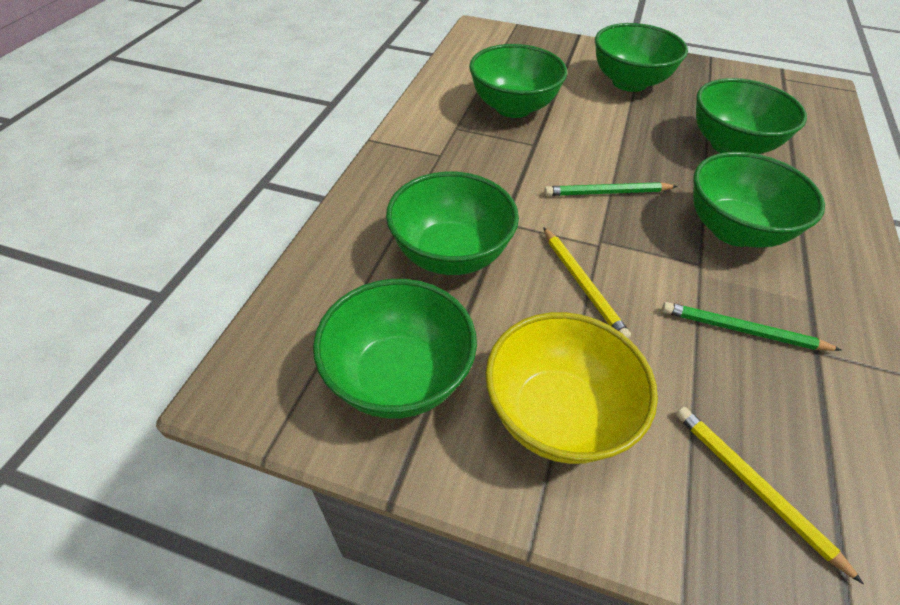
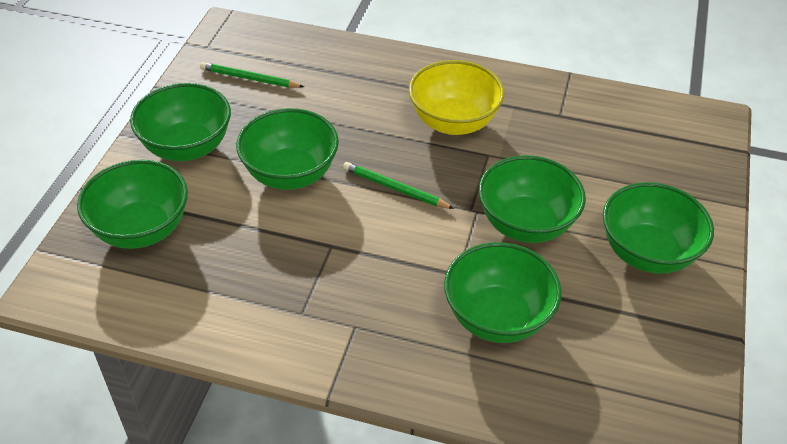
yellow pencil: 2 -> 0

